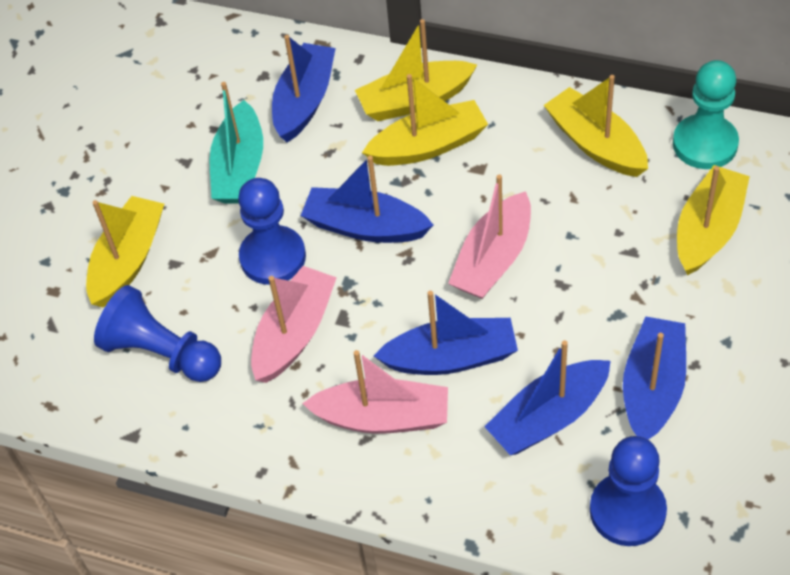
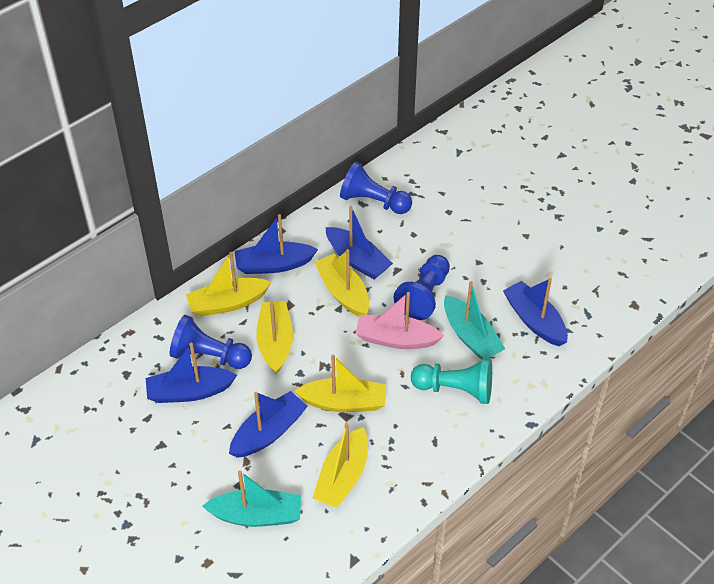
pink boat: 3 -> 1
turquoise boat: 1 -> 2

